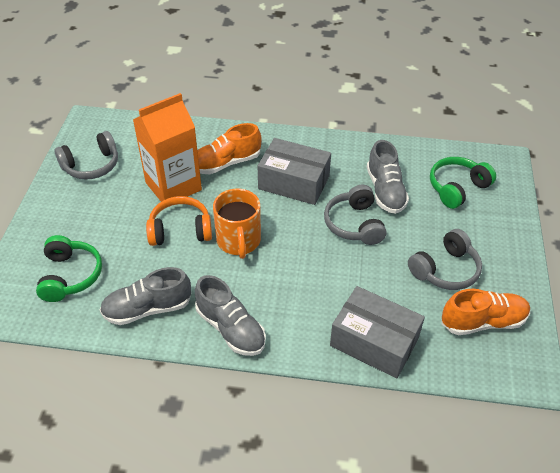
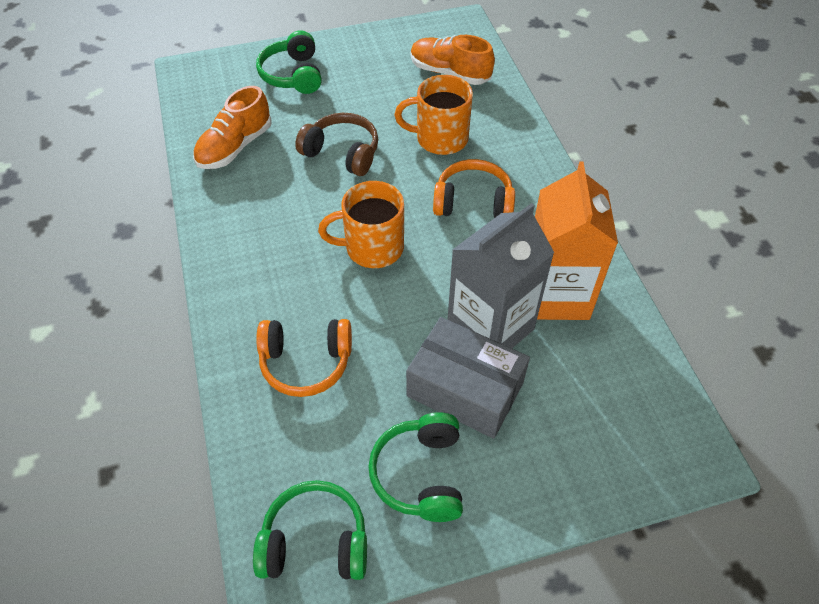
brown headphones: 0 -> 1
green headphones: 2 -> 3
grey box: 2 -> 1
grey carton: 0 -> 1
grey headphones: 3 -> 0
grey shoe: 3 -> 0
orange headphones: 1 -> 2
orange mug: 1 -> 2

